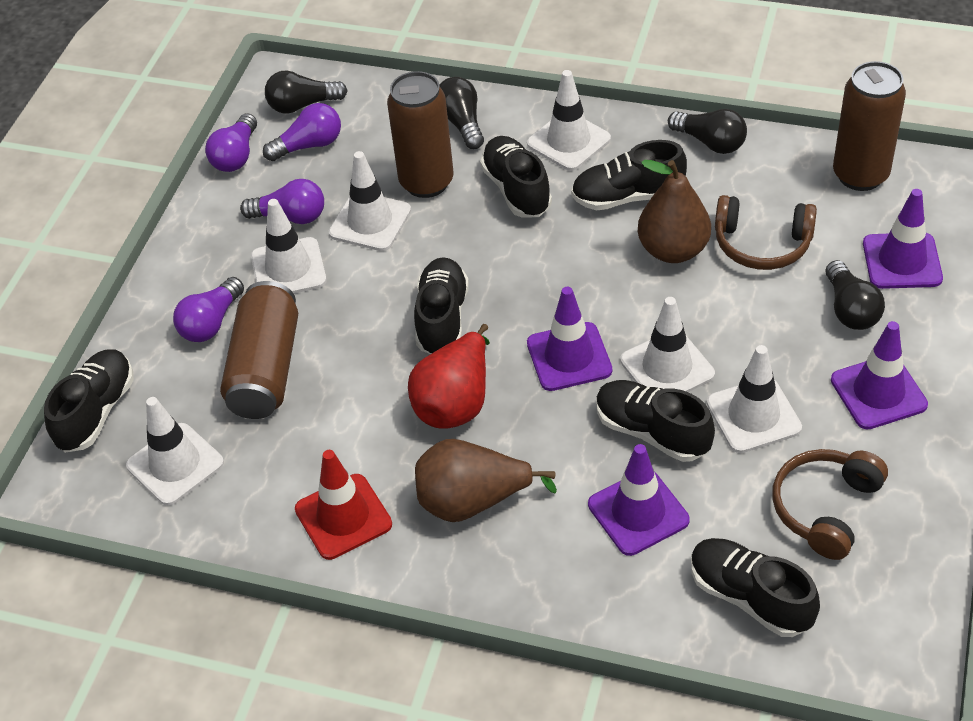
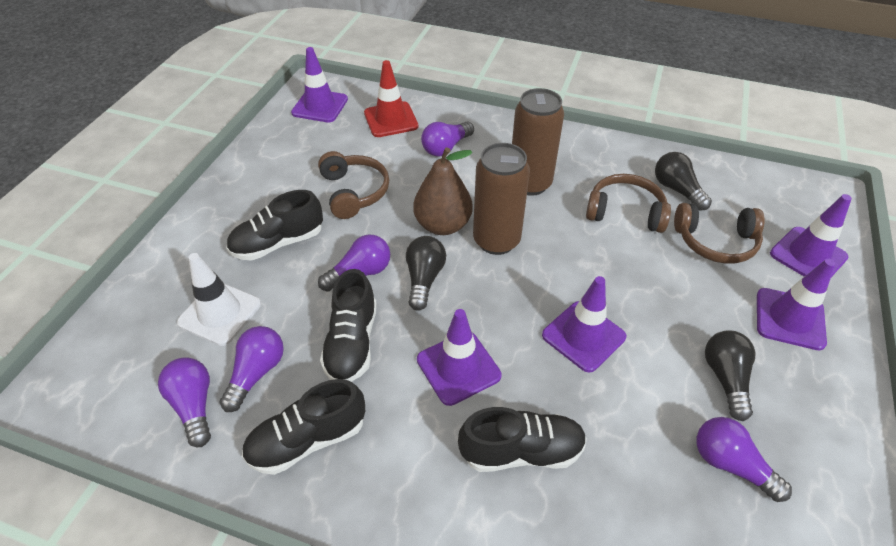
black light bulb: 4 -> 3
black shoe: 6 -> 4
brown can: 3 -> 2
brown headphones: 2 -> 3
brown pear: 2 -> 1
purple light bulb: 4 -> 5
purple traffic cone: 4 -> 5
red pear: 1 -> 0
white traffic cone: 6 -> 1

